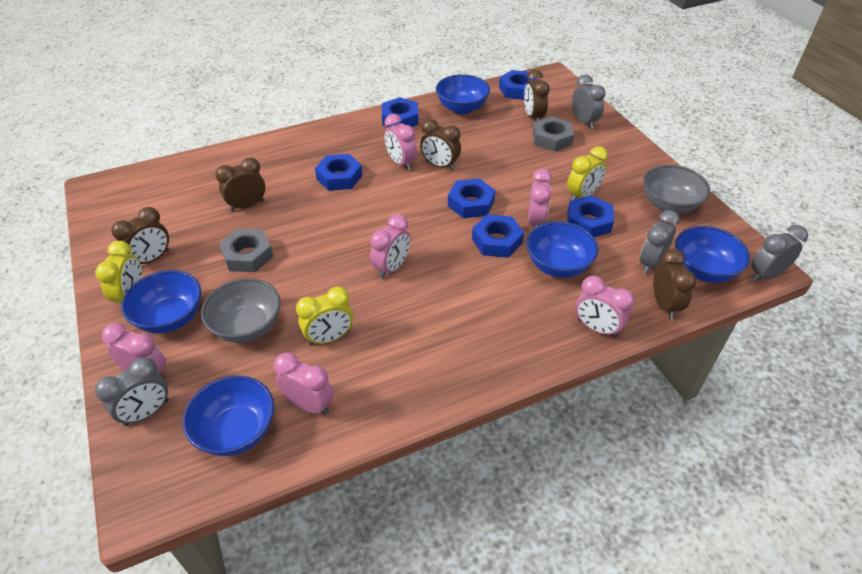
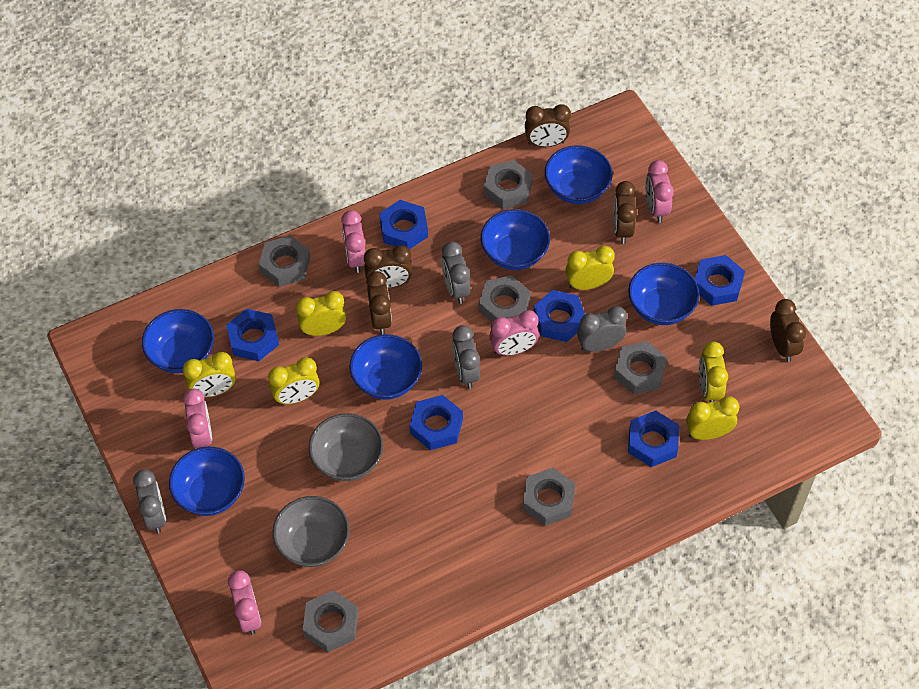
blue bowl: 5 -> 6
grey nut: 2 -> 6
pink clock: 6 -> 5
yellow clock: 3 -> 6

